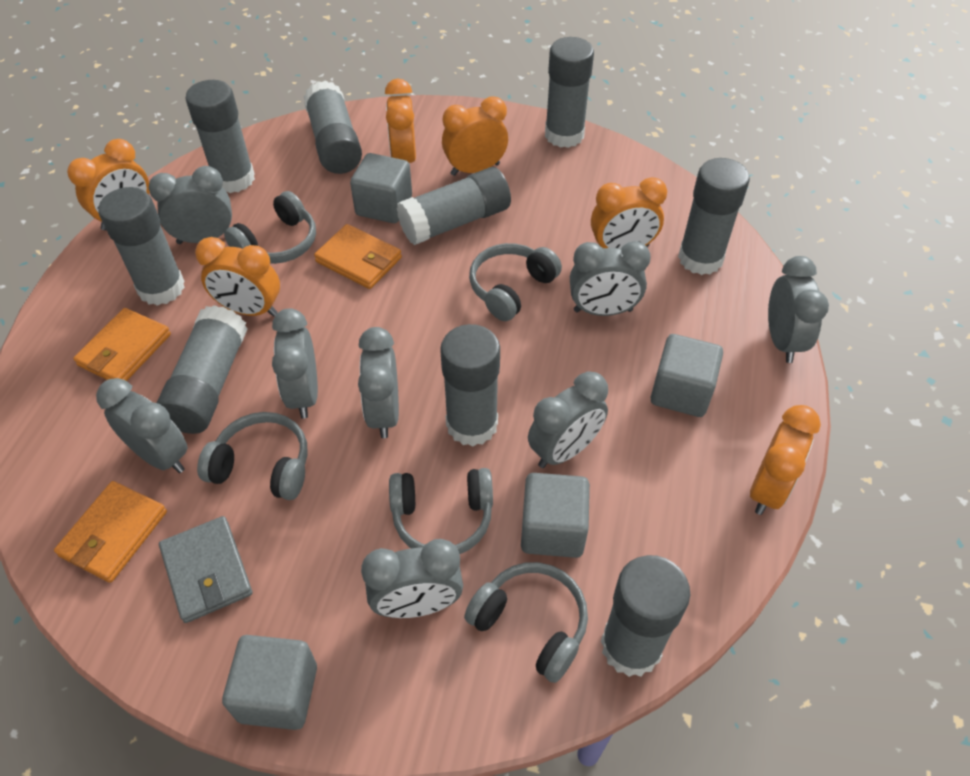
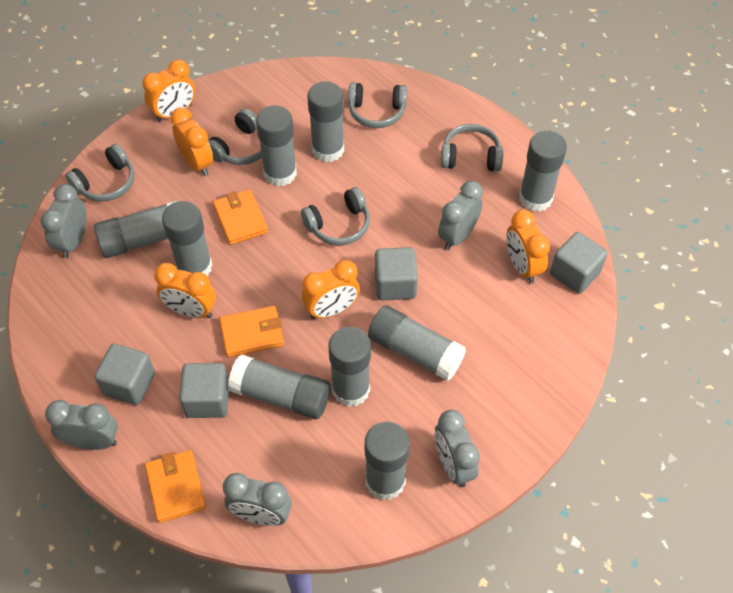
grey clock: 8 -> 5
grey wallet: 1 -> 0
orange clock: 6 -> 5

